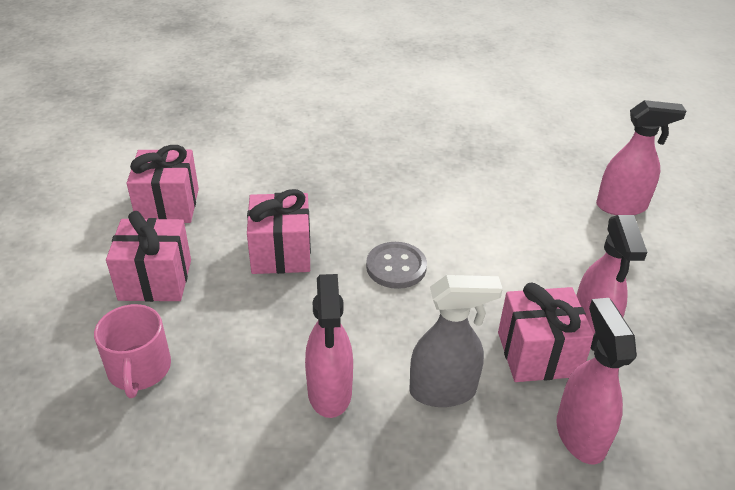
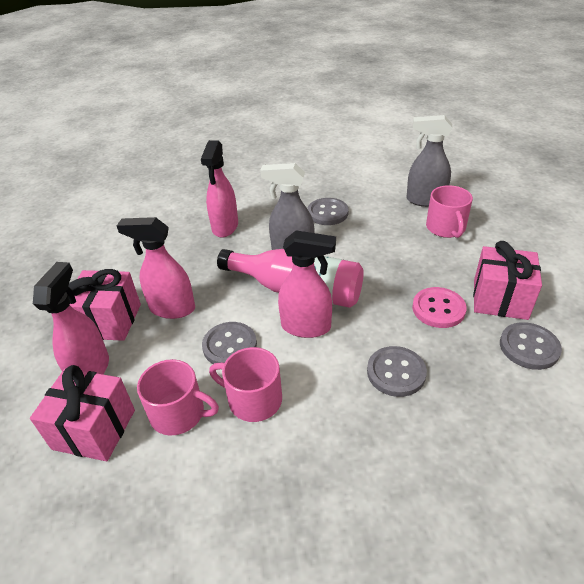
grey button: 1 -> 4
grey spray bottle: 1 -> 2
pink bottle: 0 -> 1
pink button: 0 -> 1
pink gift: 4 -> 3
pink mug: 1 -> 3

